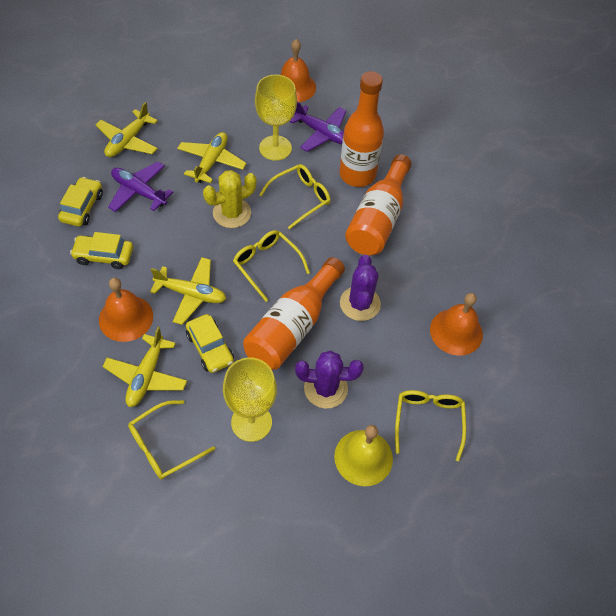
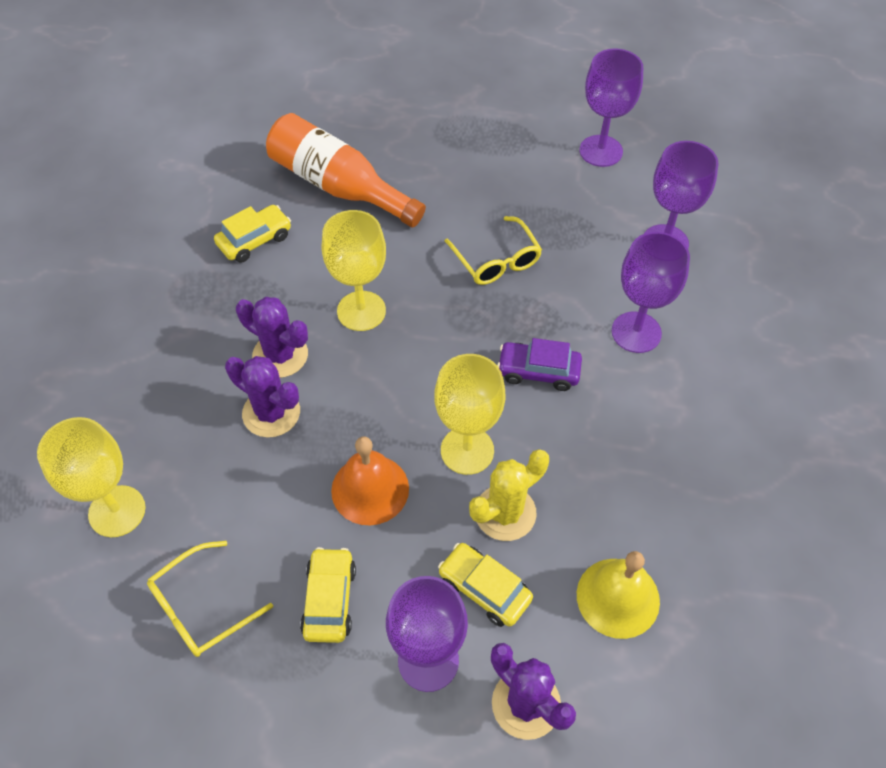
orange bell: 3 -> 1
orange bottle: 3 -> 1
purple cactus: 2 -> 3
purple car: 0 -> 1
purple goblet: 0 -> 4
purple plane: 2 -> 0
yellow glasses: 4 -> 2
yellow goblet: 2 -> 3
yellow plane: 4 -> 0

